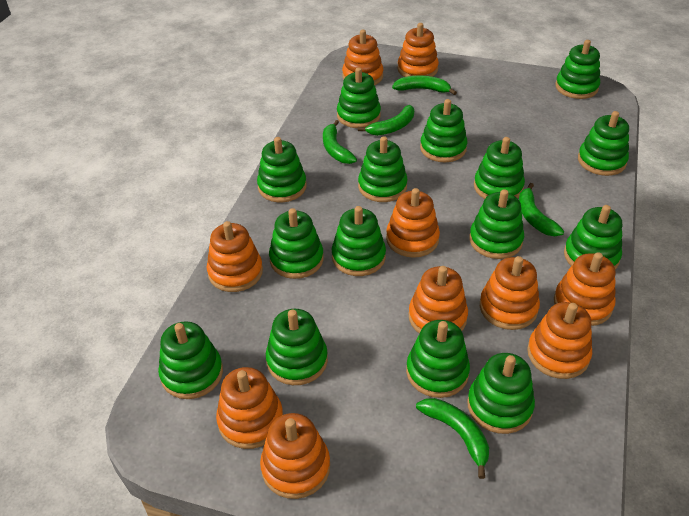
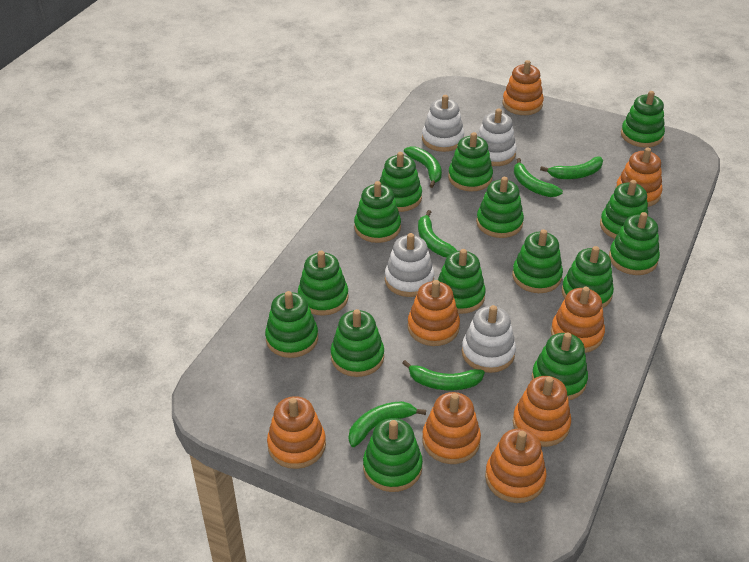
green banana: 5 -> 6
orange stacking toy: 10 -> 8
white stacking toy: 0 -> 4

